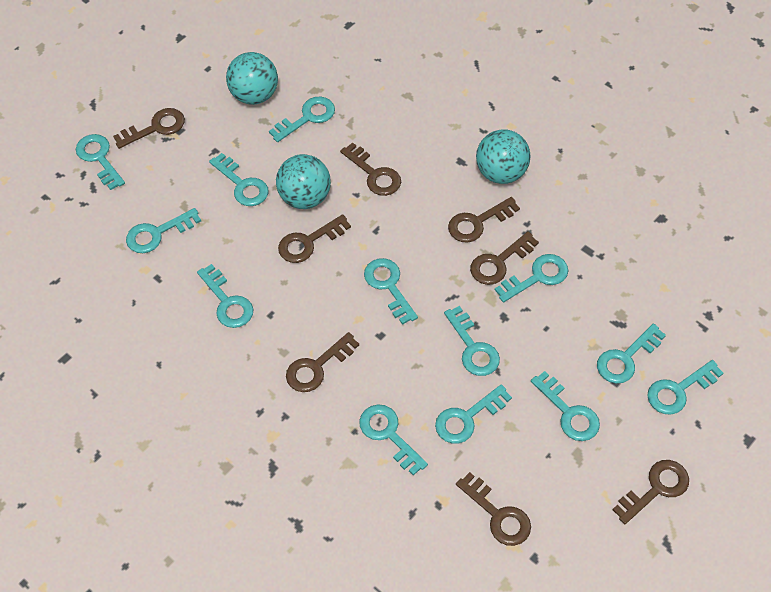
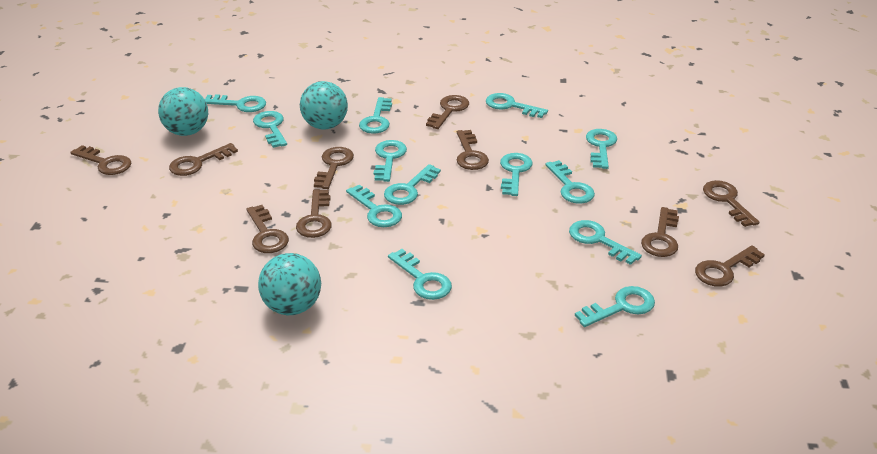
brown key: 8 -> 10

